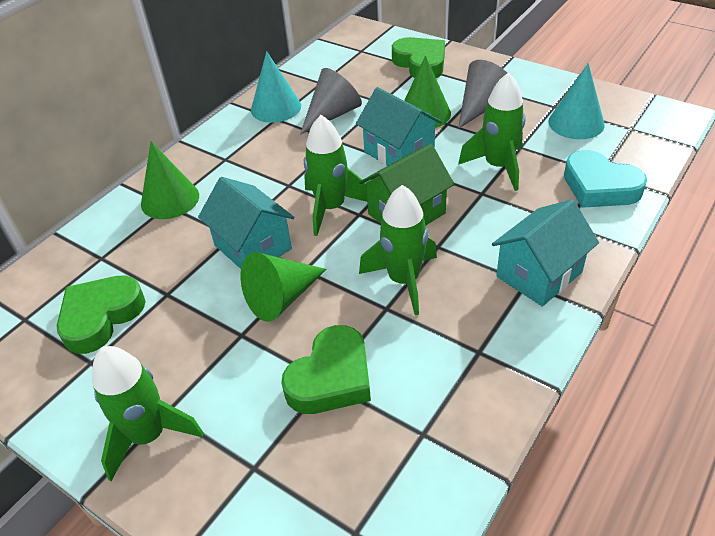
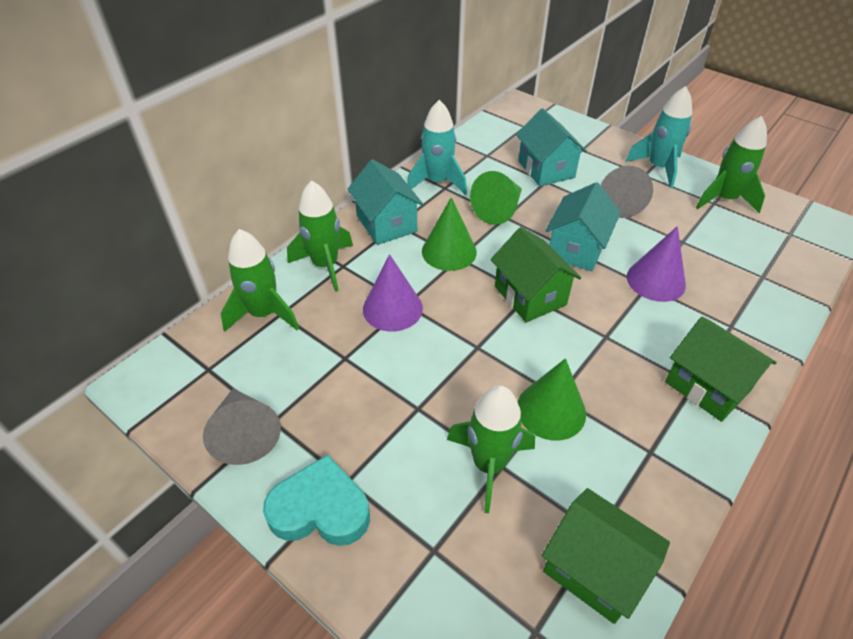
green heart: 3 -> 0
green house: 1 -> 3
purple cone: 0 -> 2
turquoise cone: 2 -> 0
turquoise rocket: 0 -> 2

